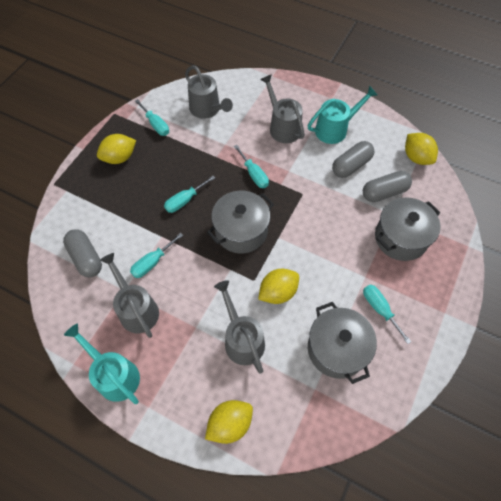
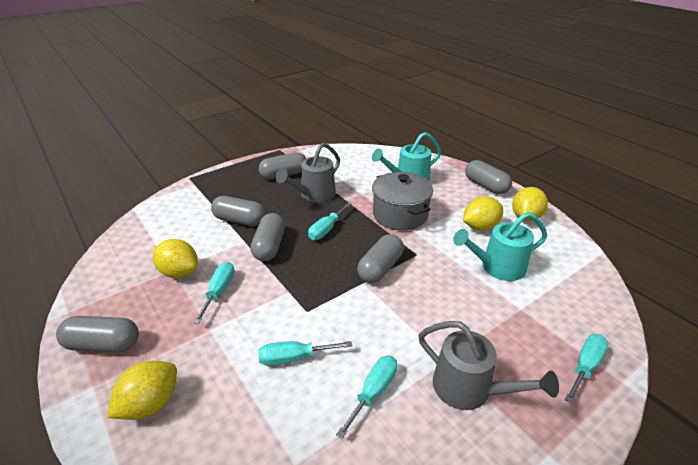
grey capsule: 3 -> 6
grey pot: 3 -> 1
grey watering can: 4 -> 2

